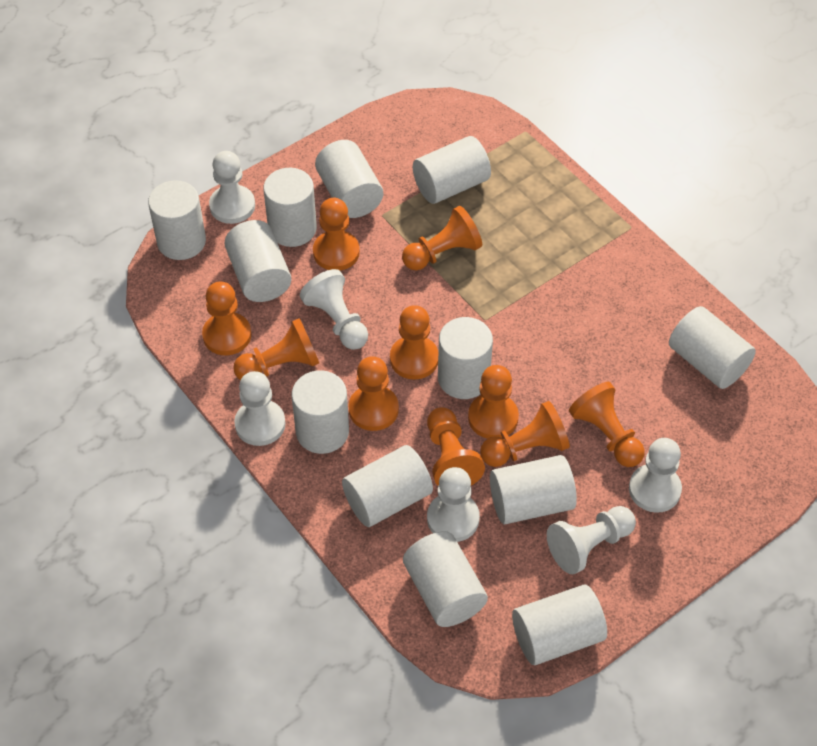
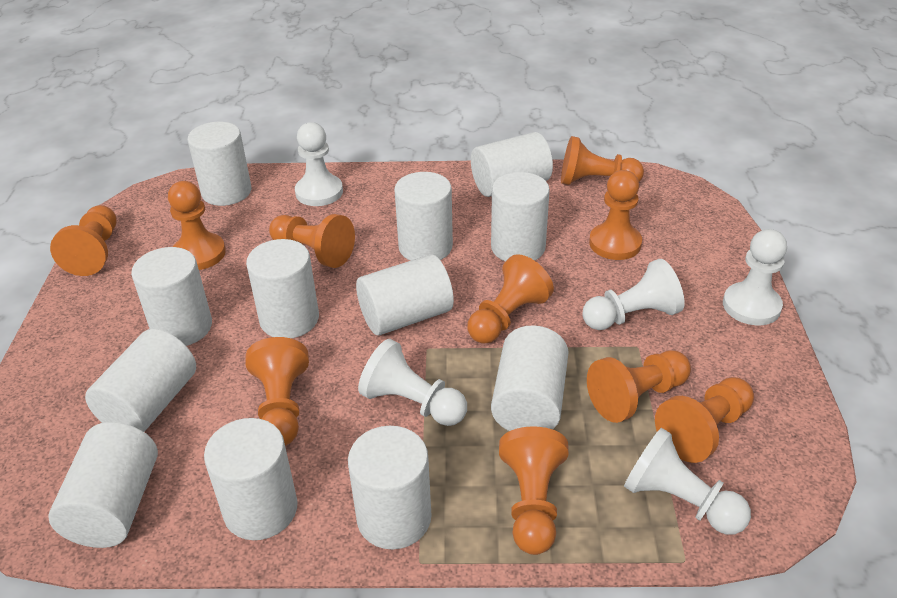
white pawn: 6 -> 5

